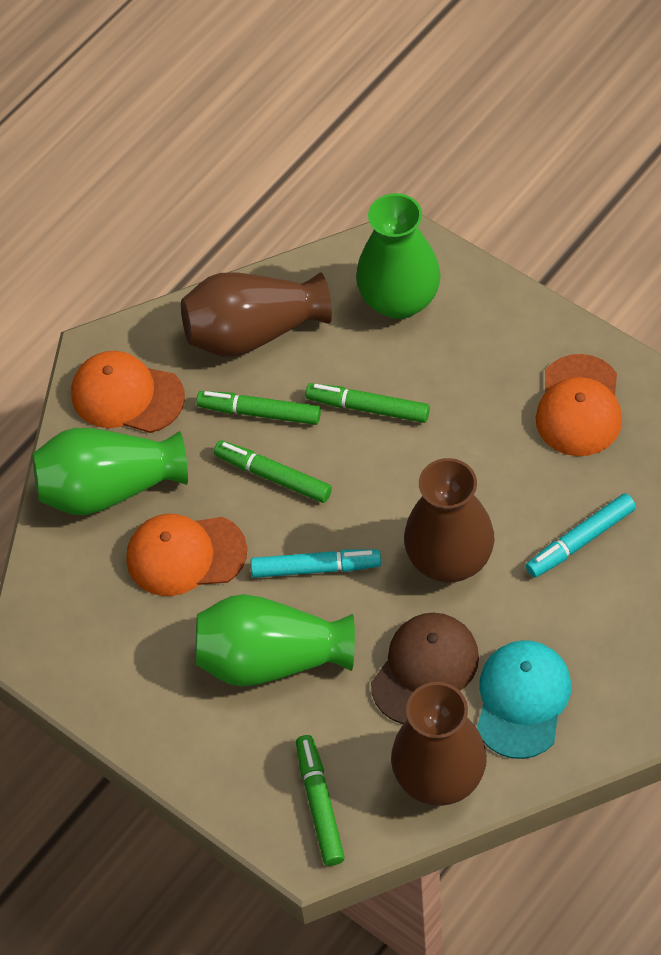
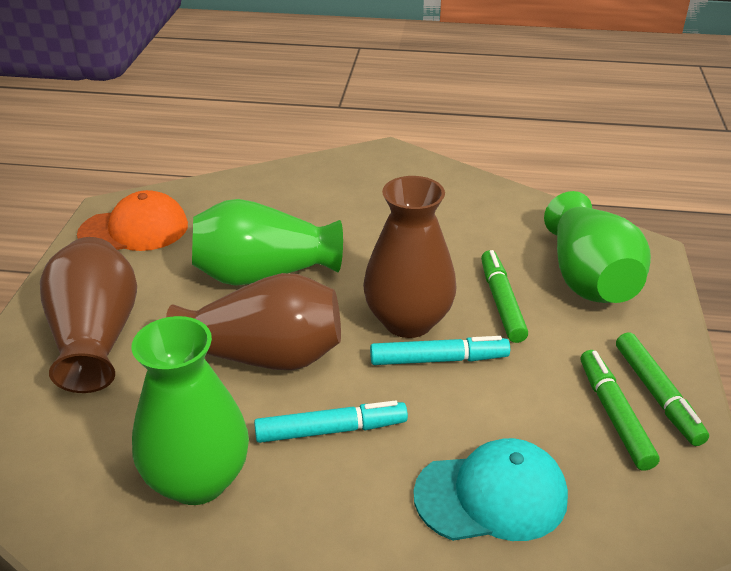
brown cap: 1 -> 0
green marker: 4 -> 3
orange cap: 3 -> 1

